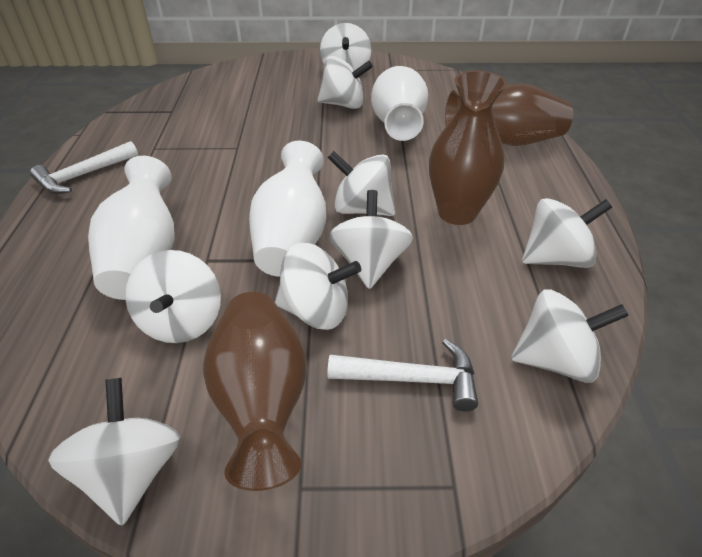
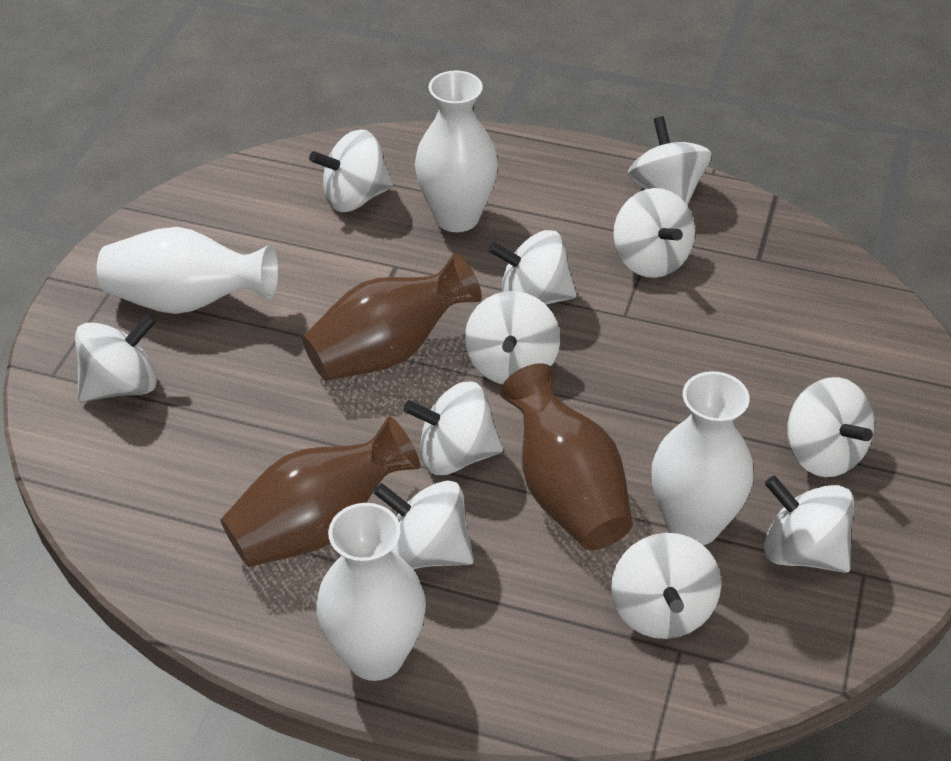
white hammer: 2 -> 0
white spinning top: 9 -> 11
white vase: 3 -> 4

